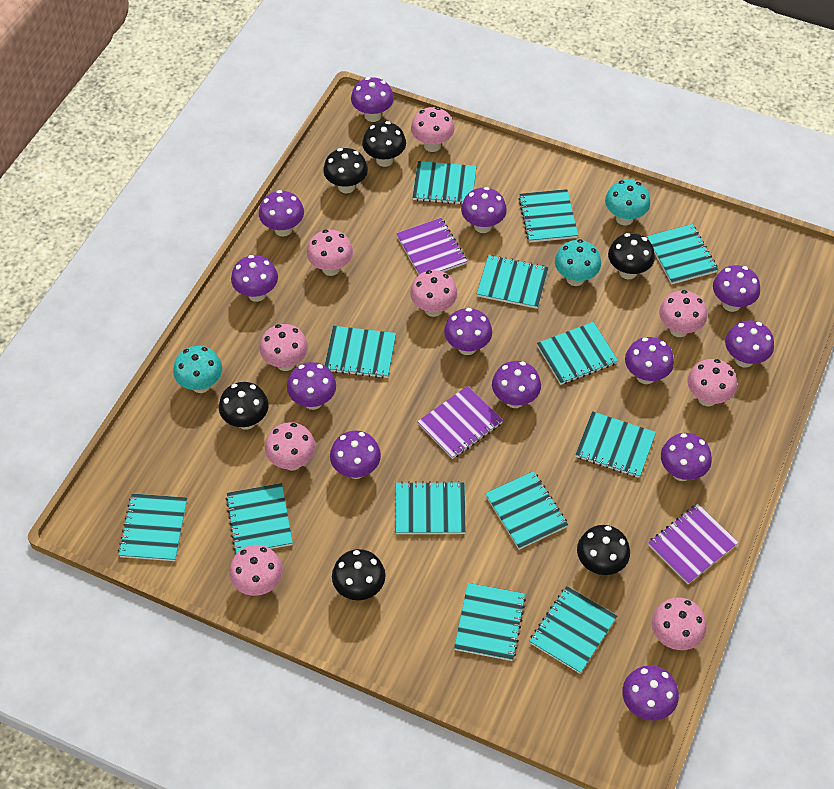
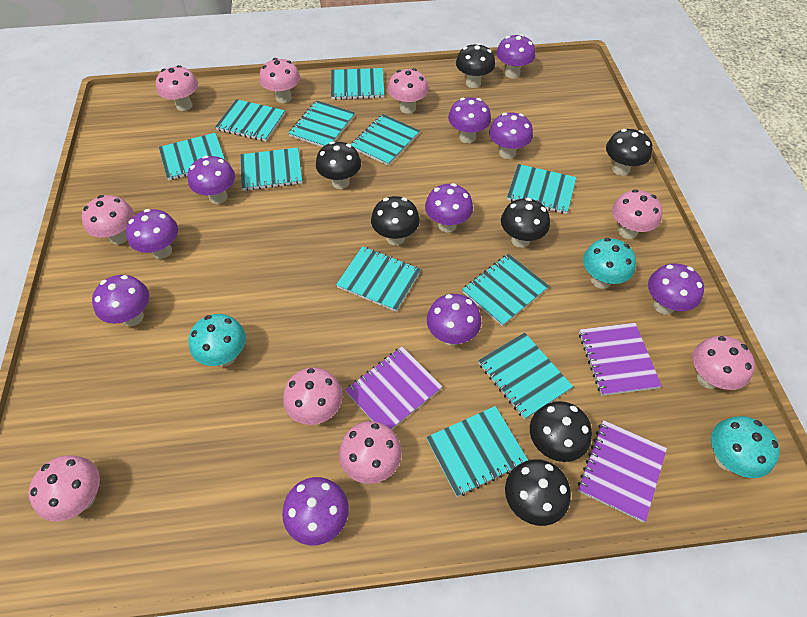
black mushroom: 6 -> 7
purple mushroom: 13 -> 10
turquoise notebook: 13 -> 11

